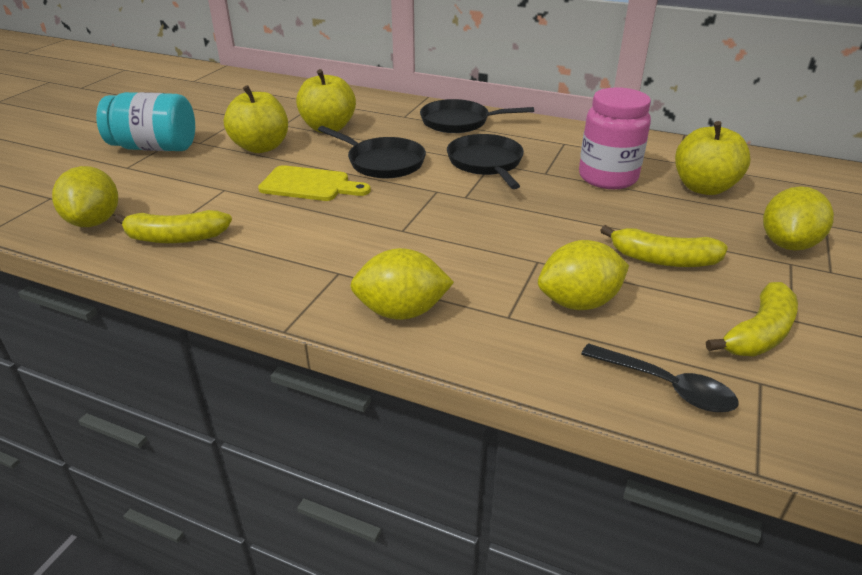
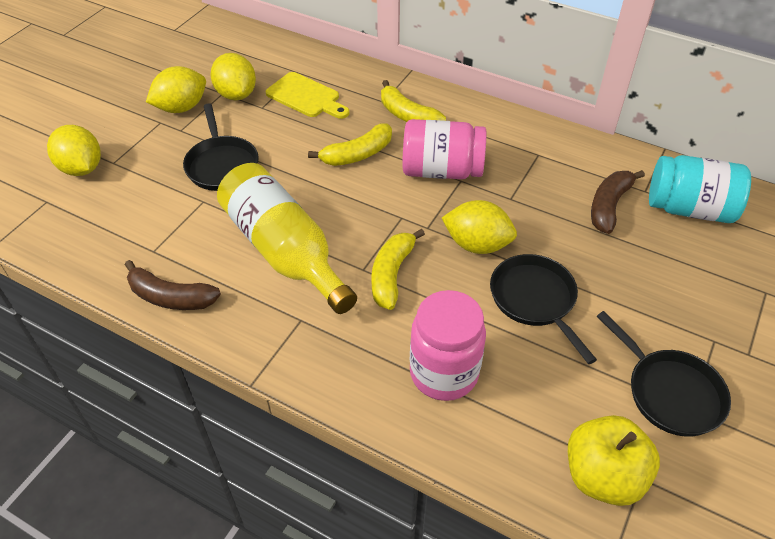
black spoon: 1 -> 0
brown banana: 0 -> 2
pink jar: 1 -> 2
yellow apple: 3 -> 1
yellow bottle: 0 -> 1

